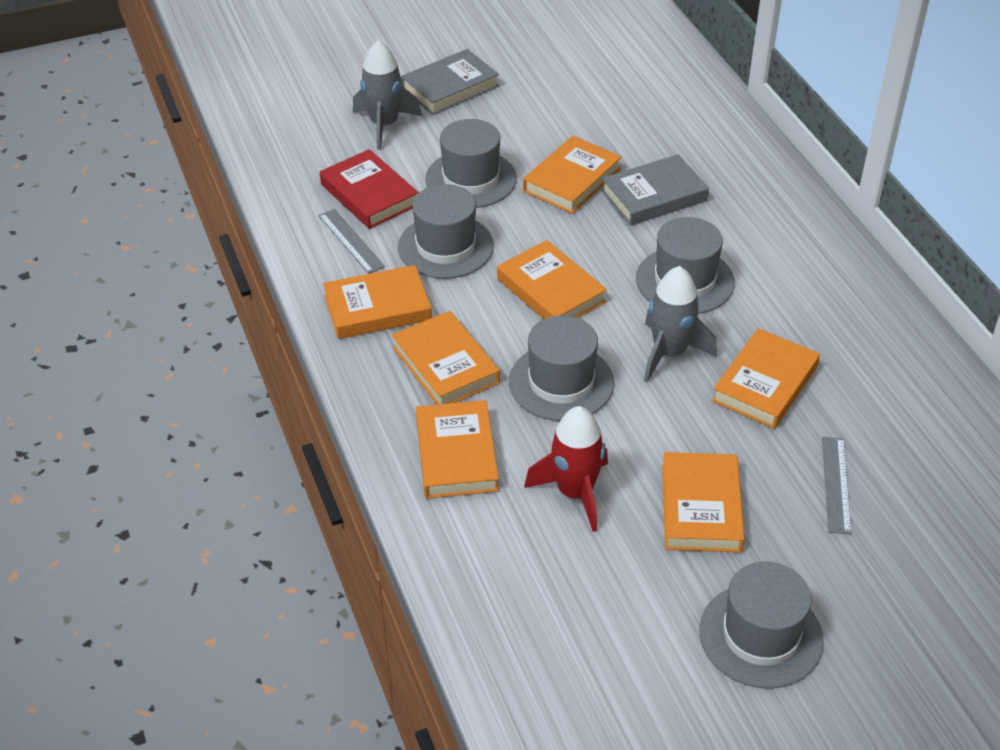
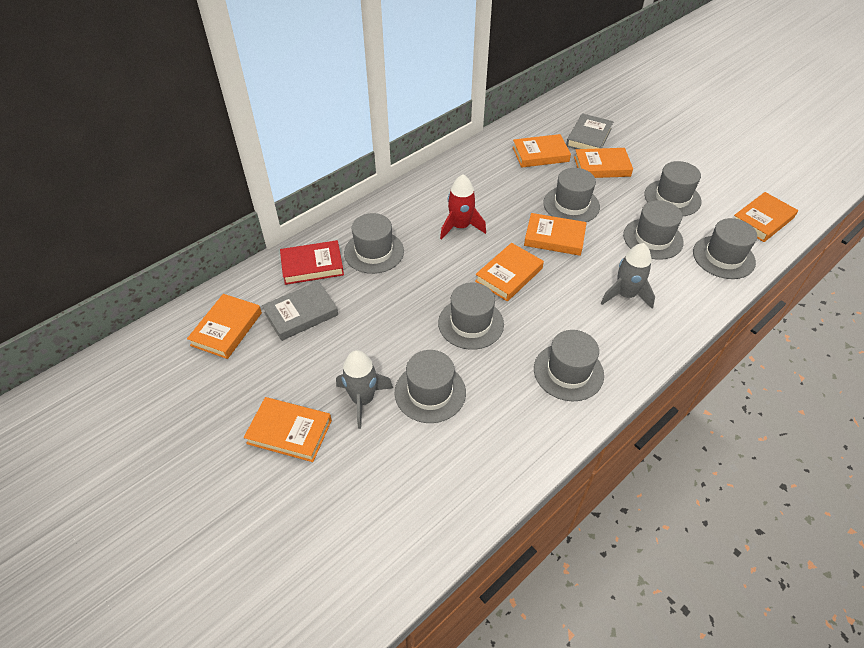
grey hat: 5 -> 8
grey ruler: 2 -> 0

